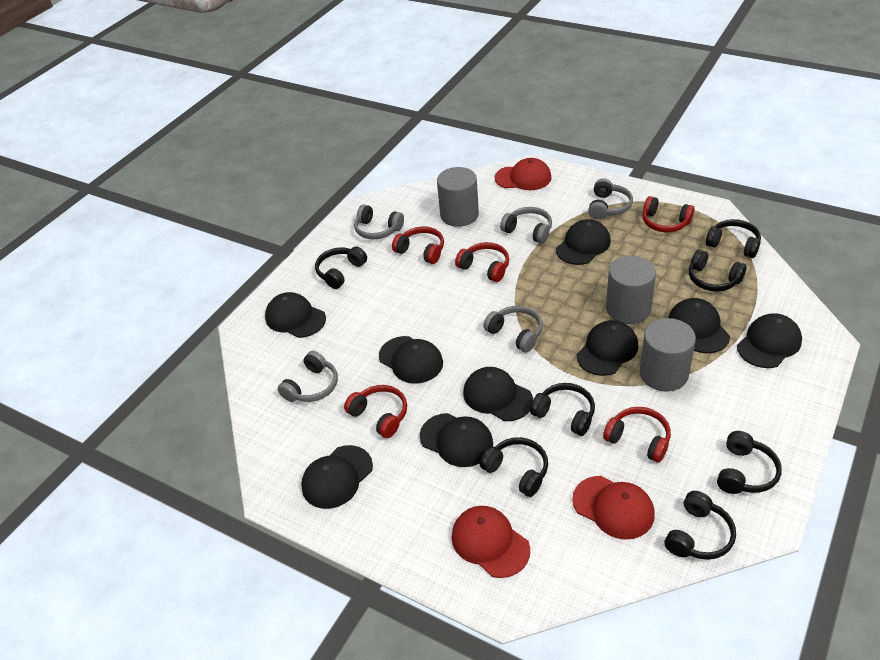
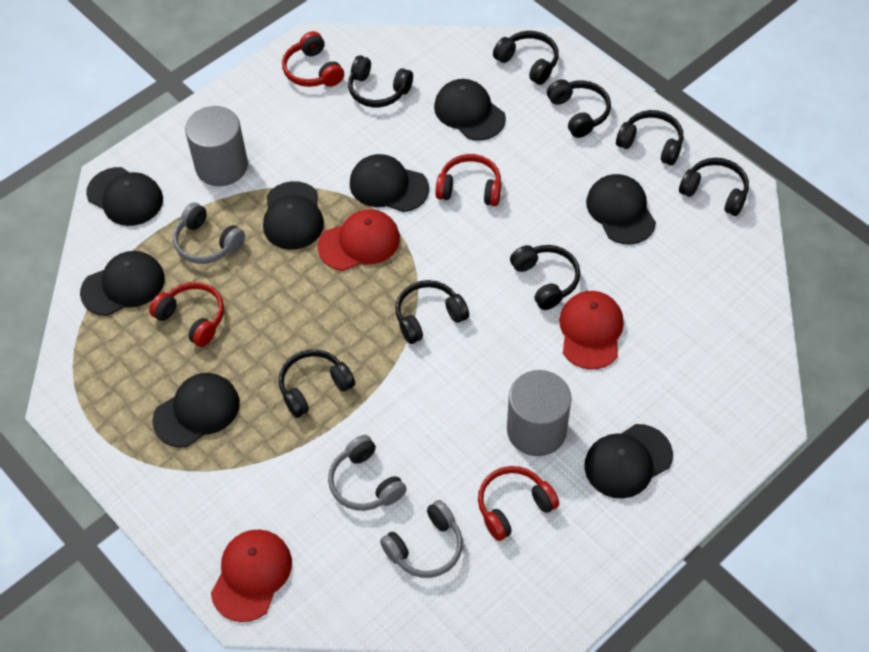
black cap: 9 -> 8
black headphones: 7 -> 8
grey cylinder: 3 -> 2
grey headphones: 5 -> 3
red headphones: 5 -> 4

